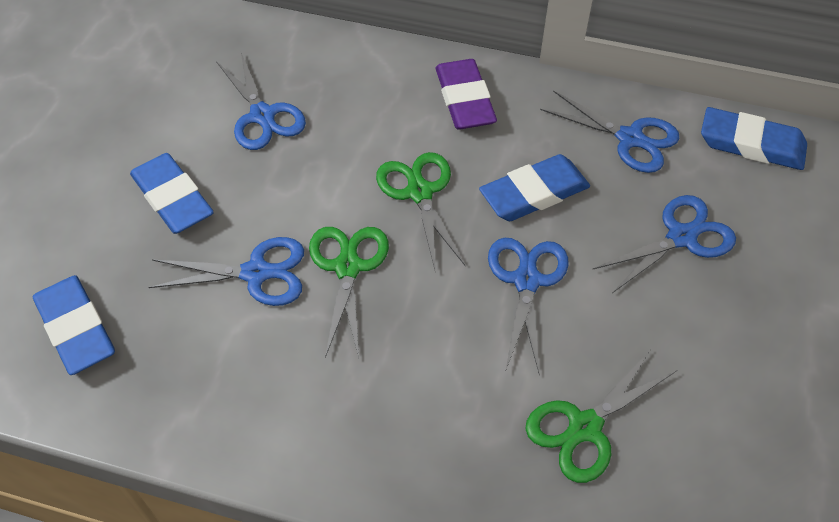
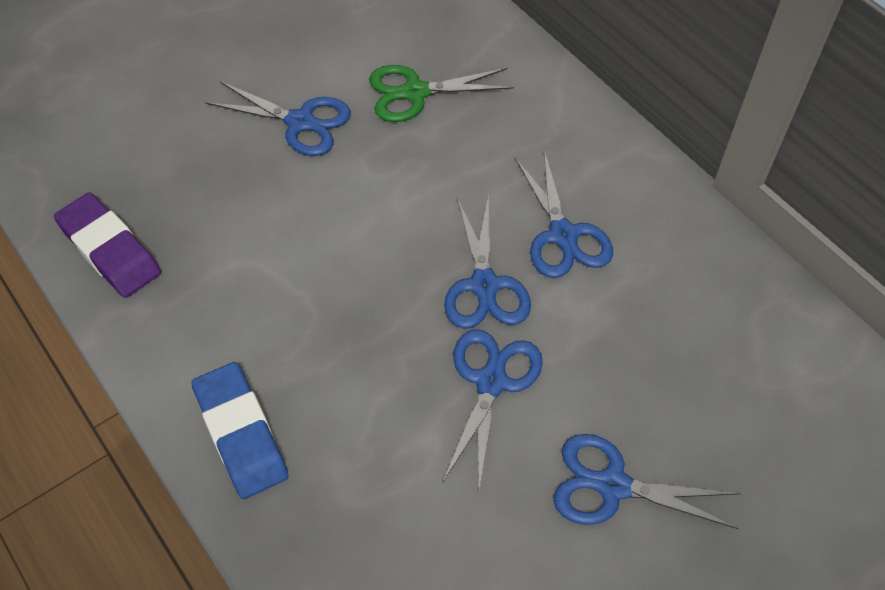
blue eraser: 4 -> 1
green scissors: 3 -> 1

